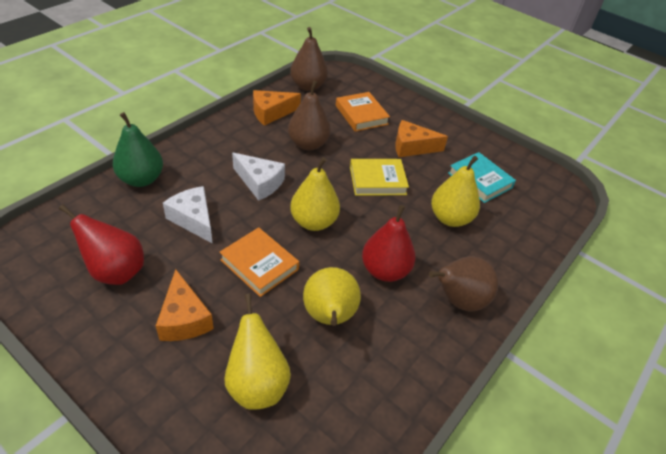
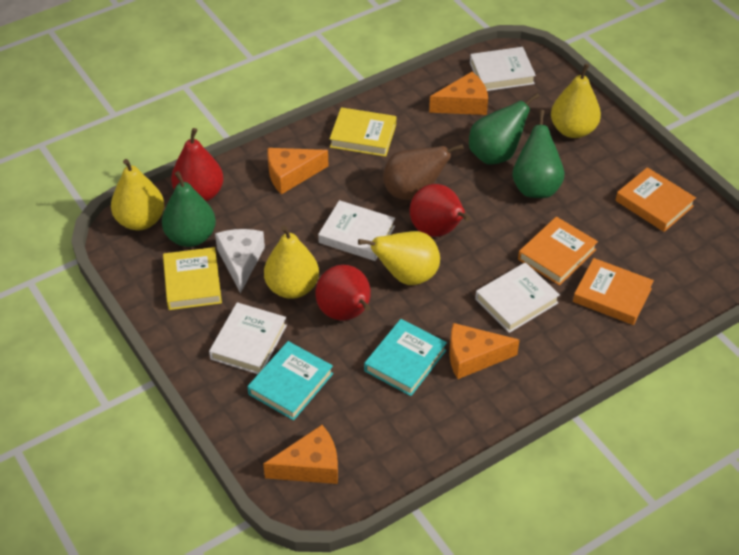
brown pear: 3 -> 1
green pear: 1 -> 3
orange book: 2 -> 3
orange cheese: 3 -> 4
red pear: 2 -> 3
turquoise book: 1 -> 2
white book: 0 -> 4
white cheese: 2 -> 1
yellow book: 1 -> 2

